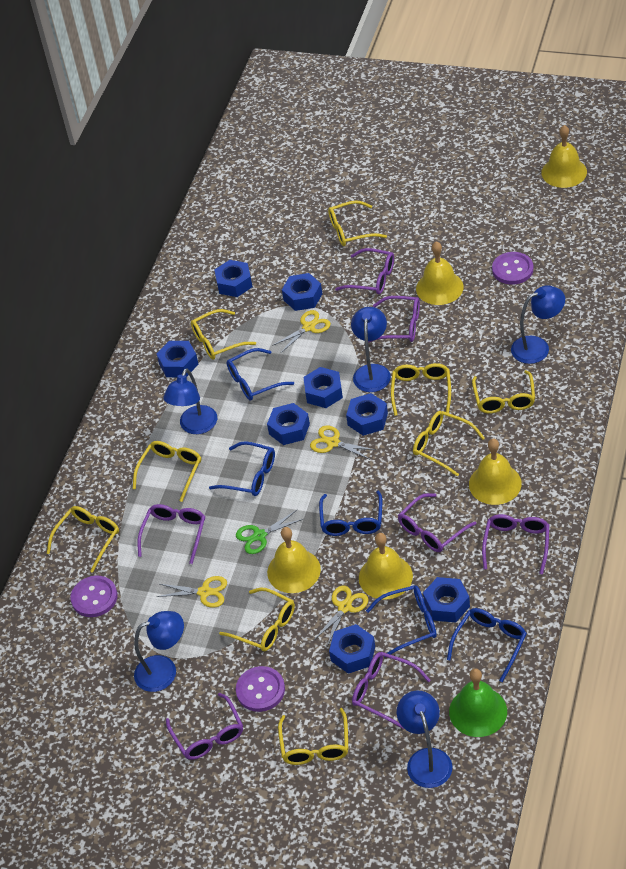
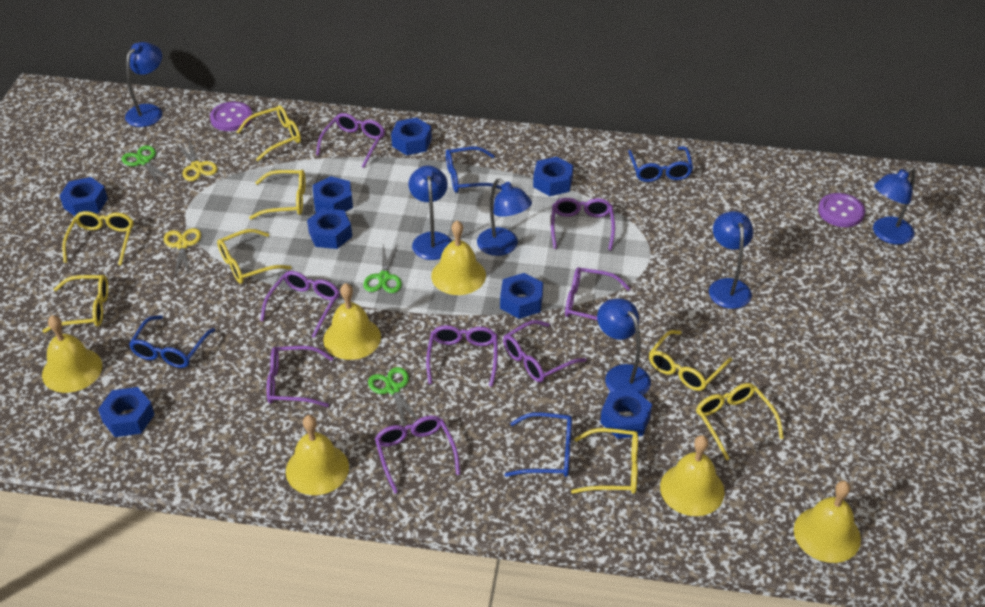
blue glasses: 5 -> 4
blue lamp: 5 -> 6
green bell: 1 -> 0
green scissors: 1 -> 3
purple button: 3 -> 2
purple glasses: 7 -> 8
yellow bell: 5 -> 6
yellow glasses: 9 -> 8
yellow scissors: 4 -> 2

